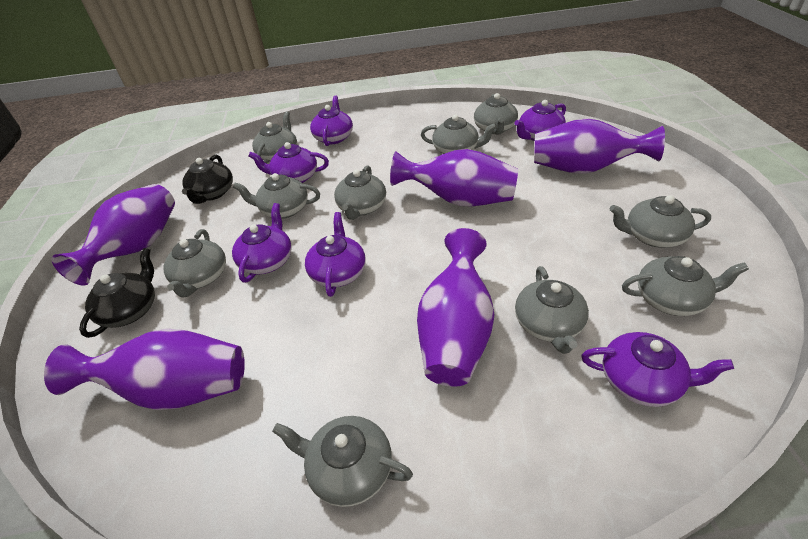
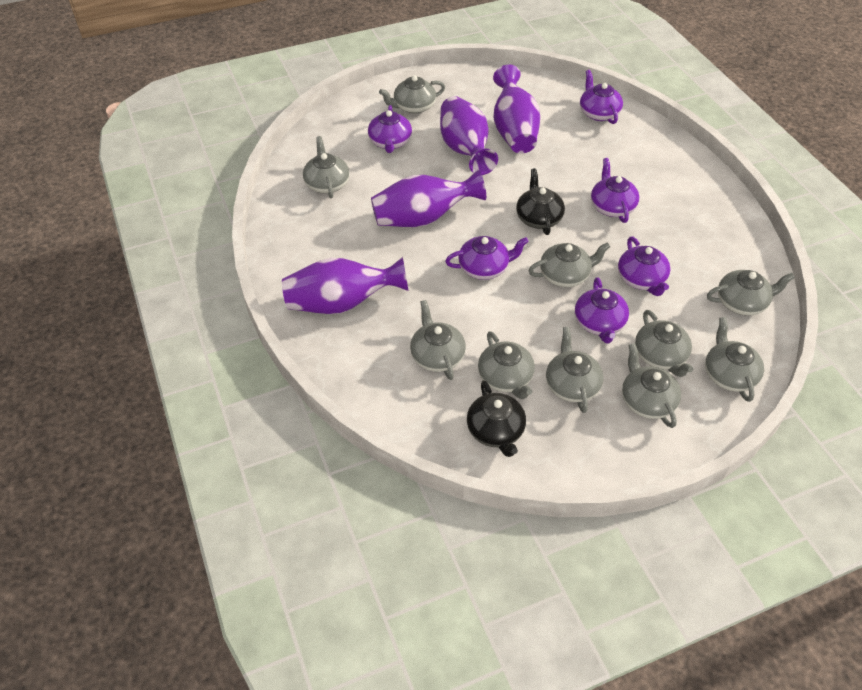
purple vase: 5 -> 4

